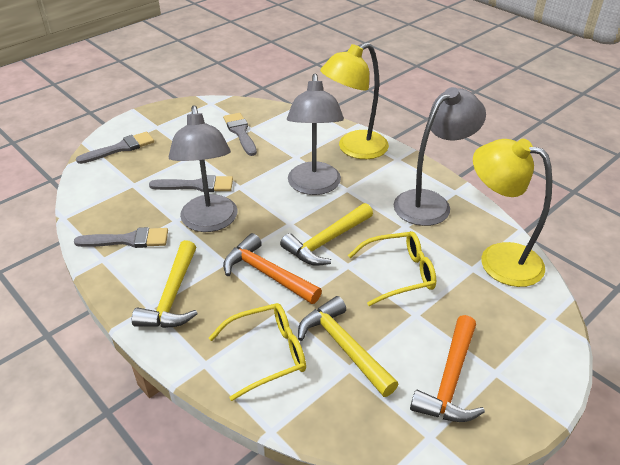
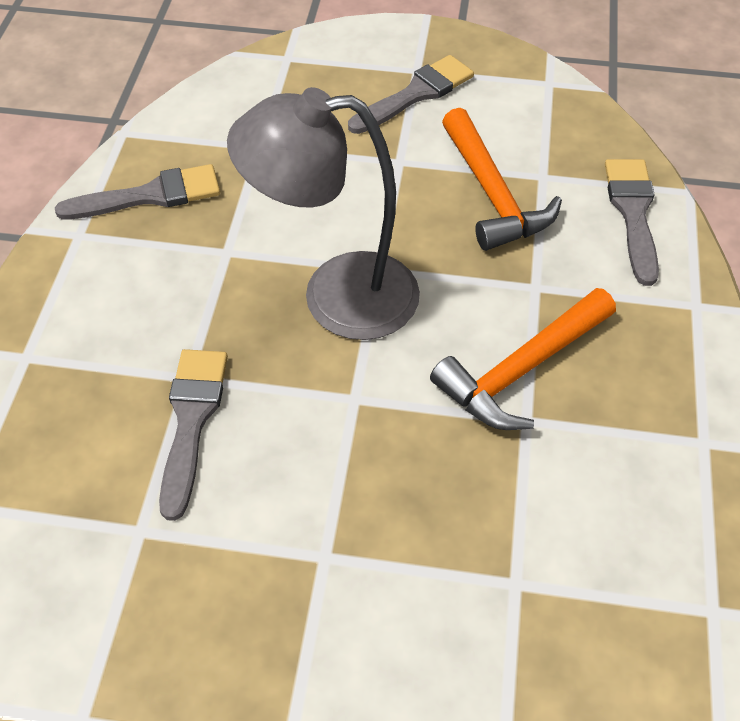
grey lamp: 3 -> 1
yellow glasses: 2 -> 0
yellow hammer: 3 -> 0
yellow lamp: 2 -> 0

